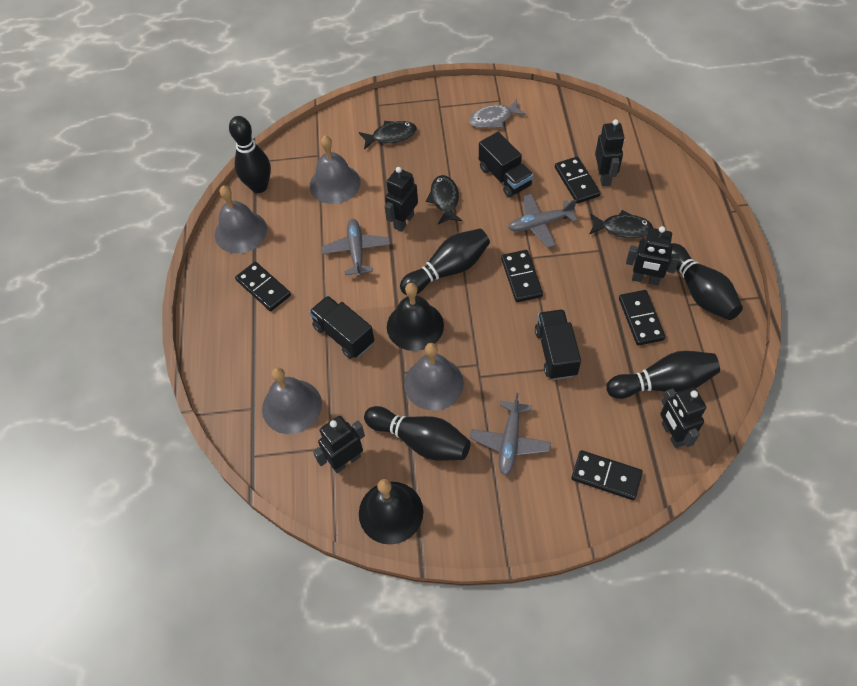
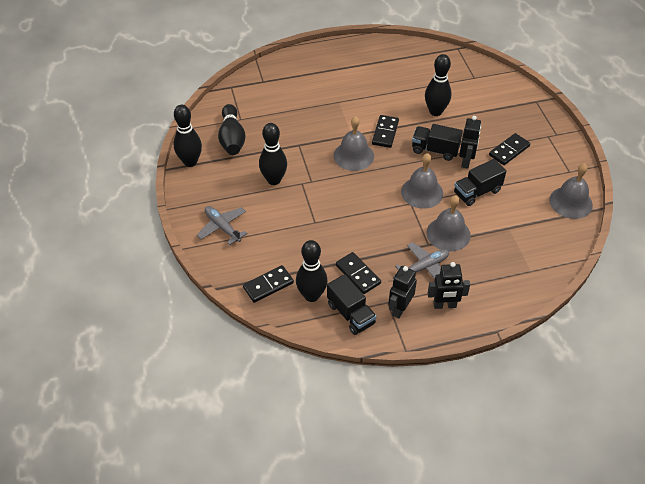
black bell: 2 -> 0
black domino: 5 -> 4
black fish: 3 -> 0
black robot: 5 -> 3
grey fish: 1 -> 0
grey plane: 3 -> 2

